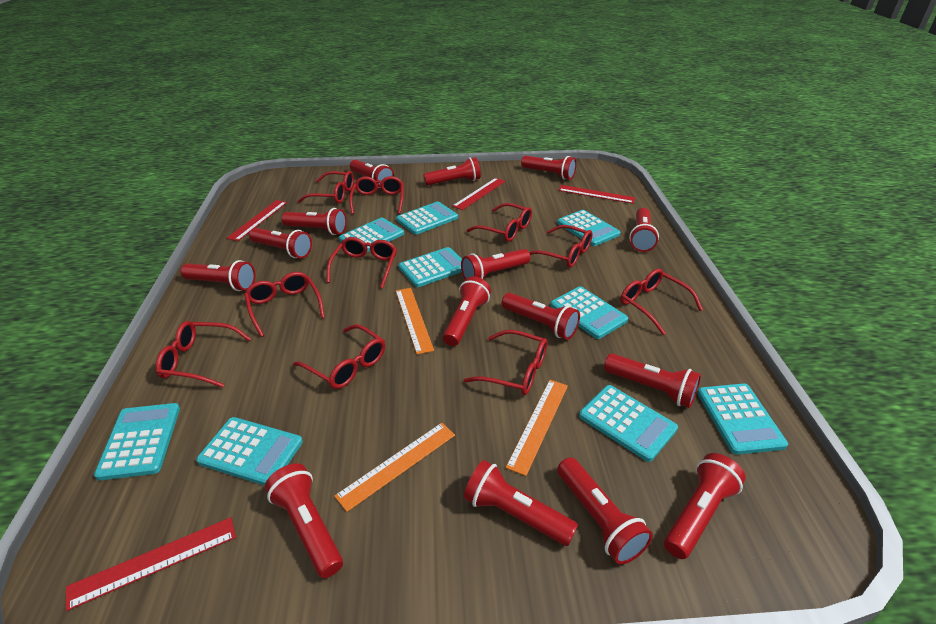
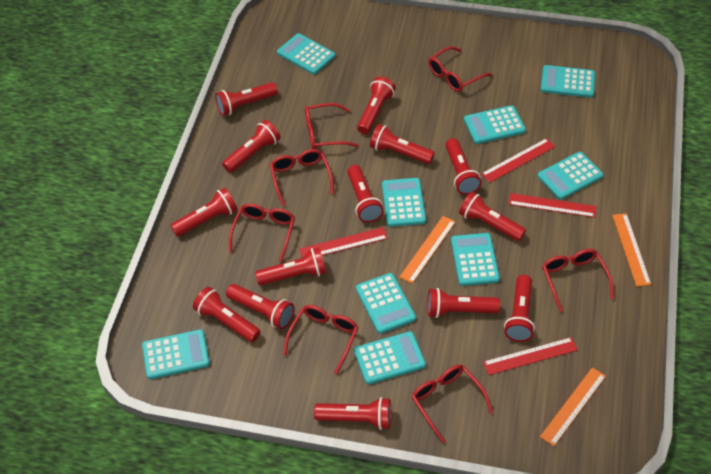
red flashlight: 15 -> 14
red glasses: 10 -> 7

